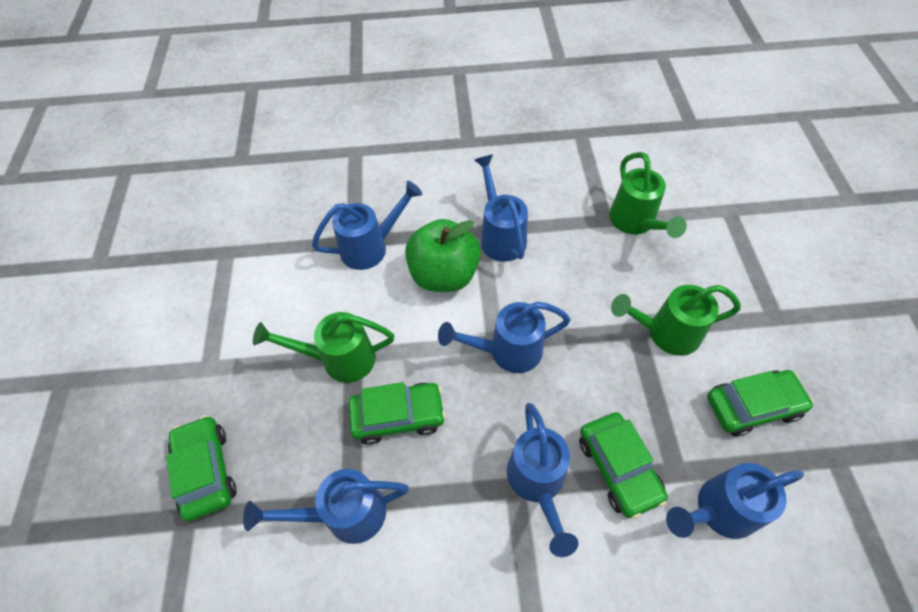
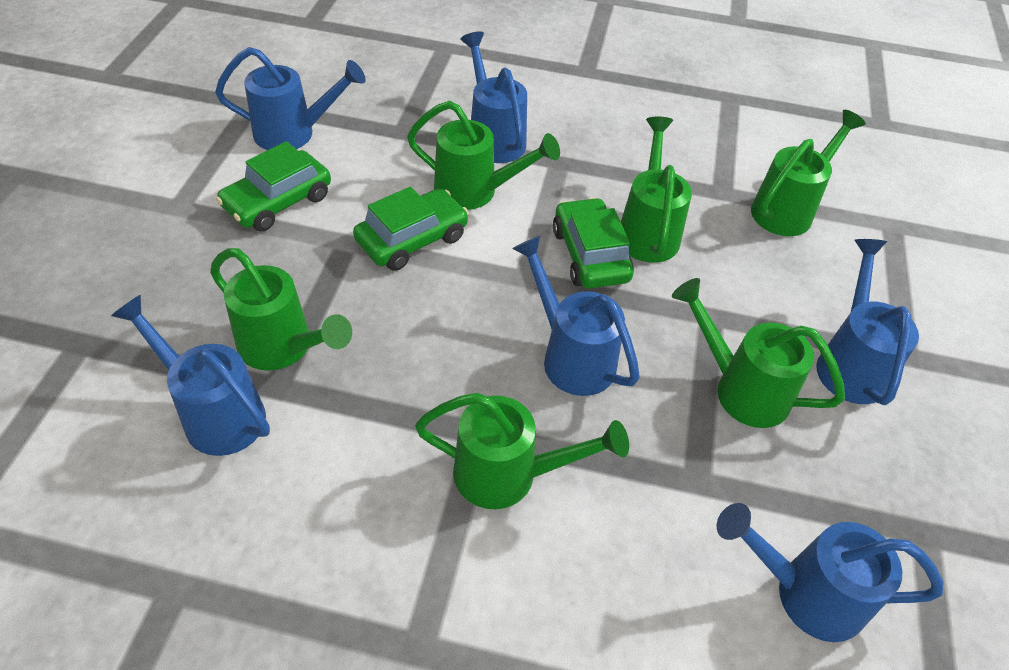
green apple: 1 -> 0
green car: 4 -> 3
green watering can: 3 -> 6

